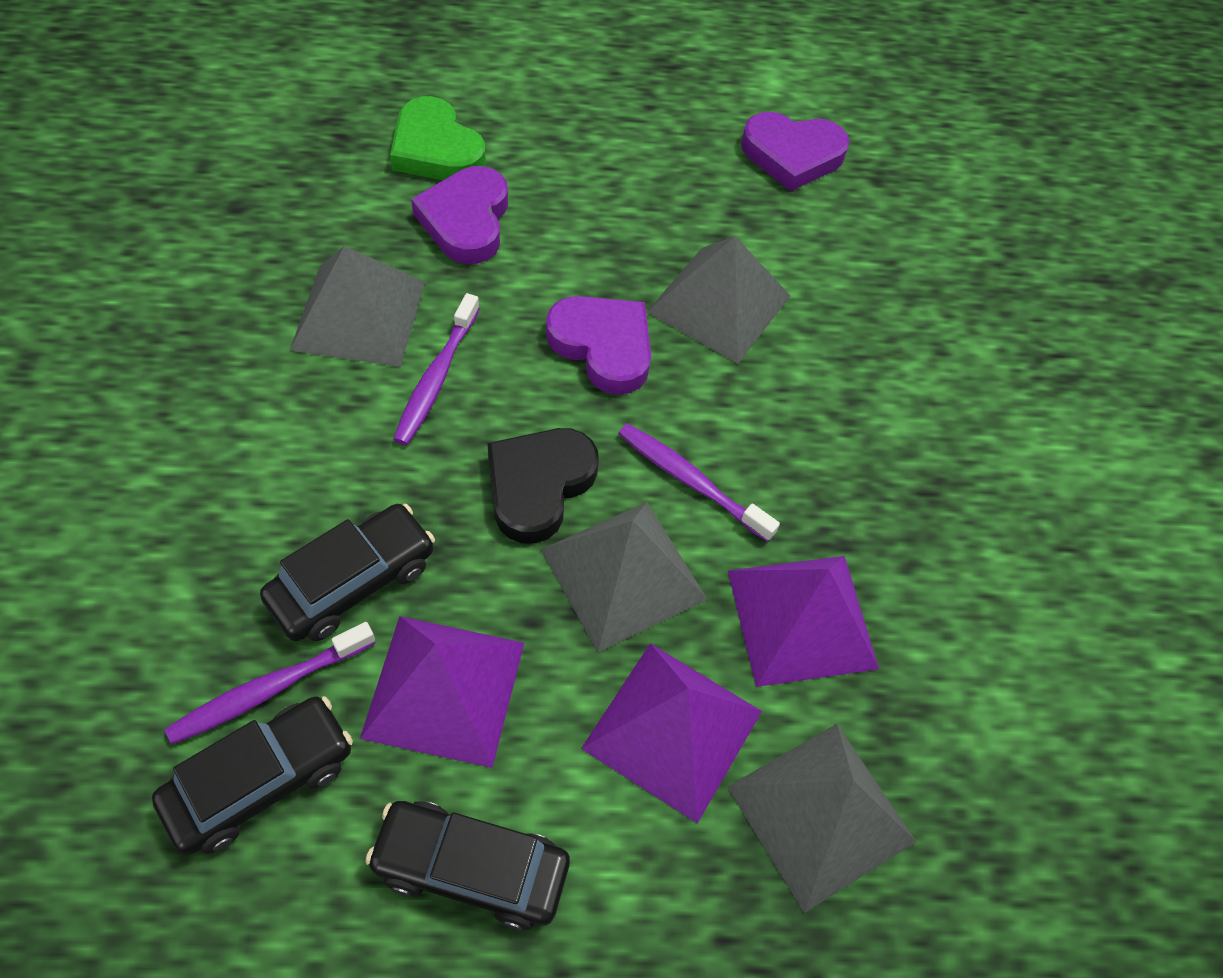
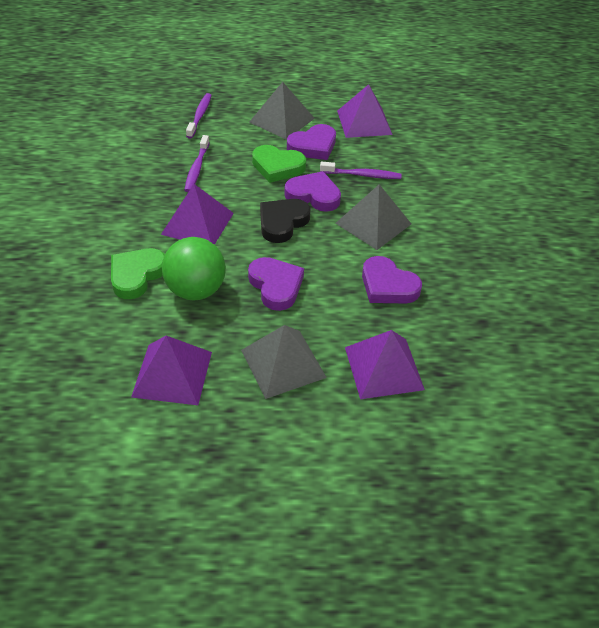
black car: 3 -> 0
green ball: 0 -> 1
green heart: 1 -> 2
grey pyramid: 4 -> 3
purple heart: 3 -> 4
purple pyramid: 3 -> 4

